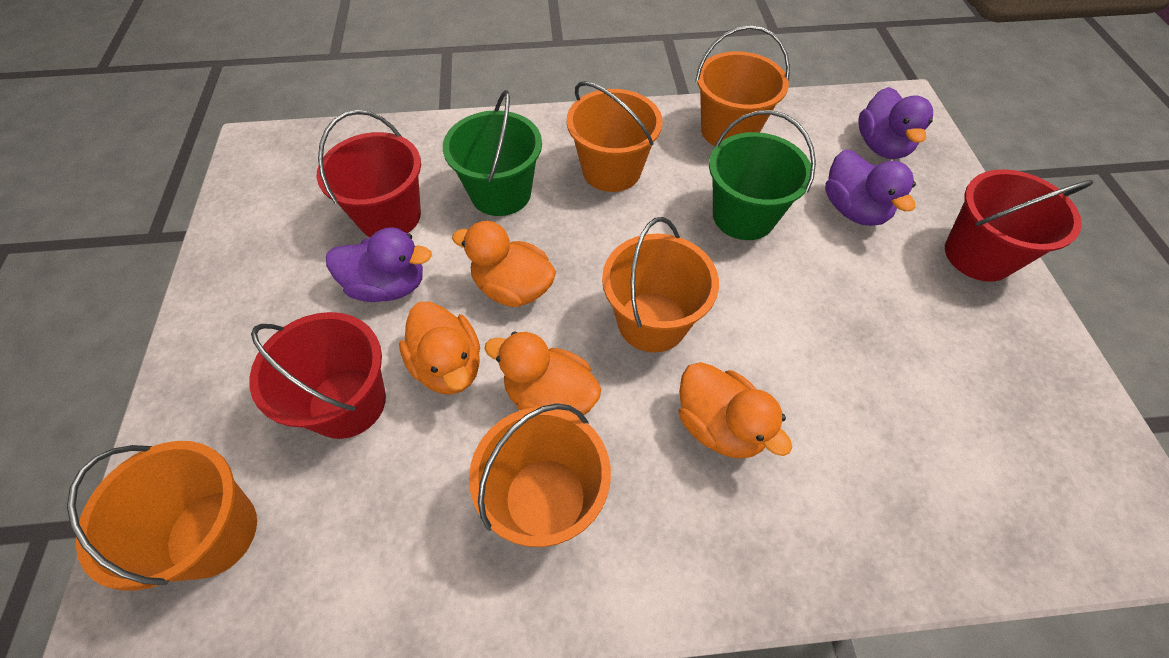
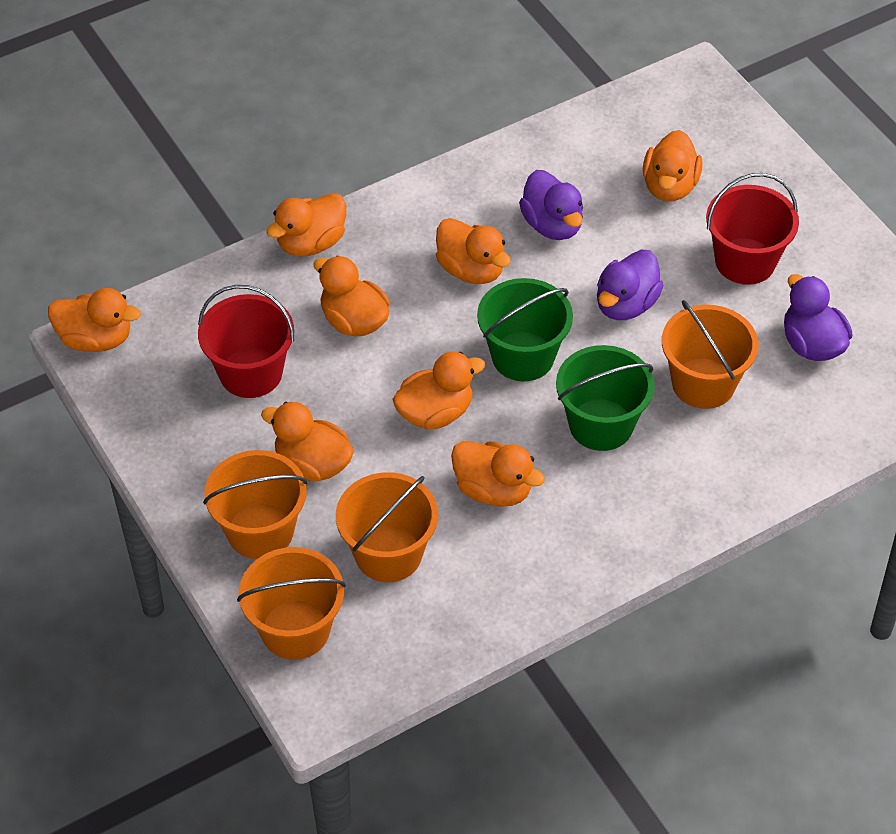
orange bucket: 5 -> 4
orange duck: 4 -> 8
red bucket: 3 -> 2

